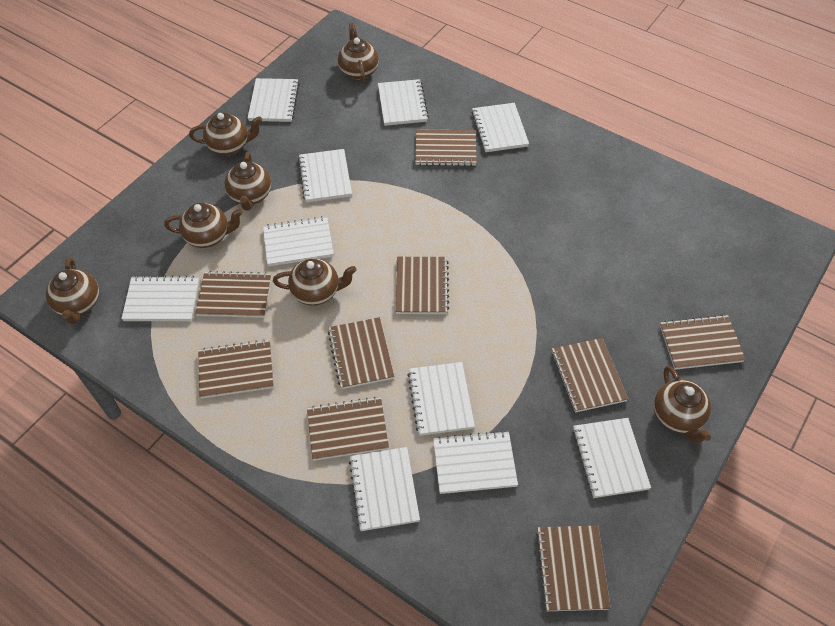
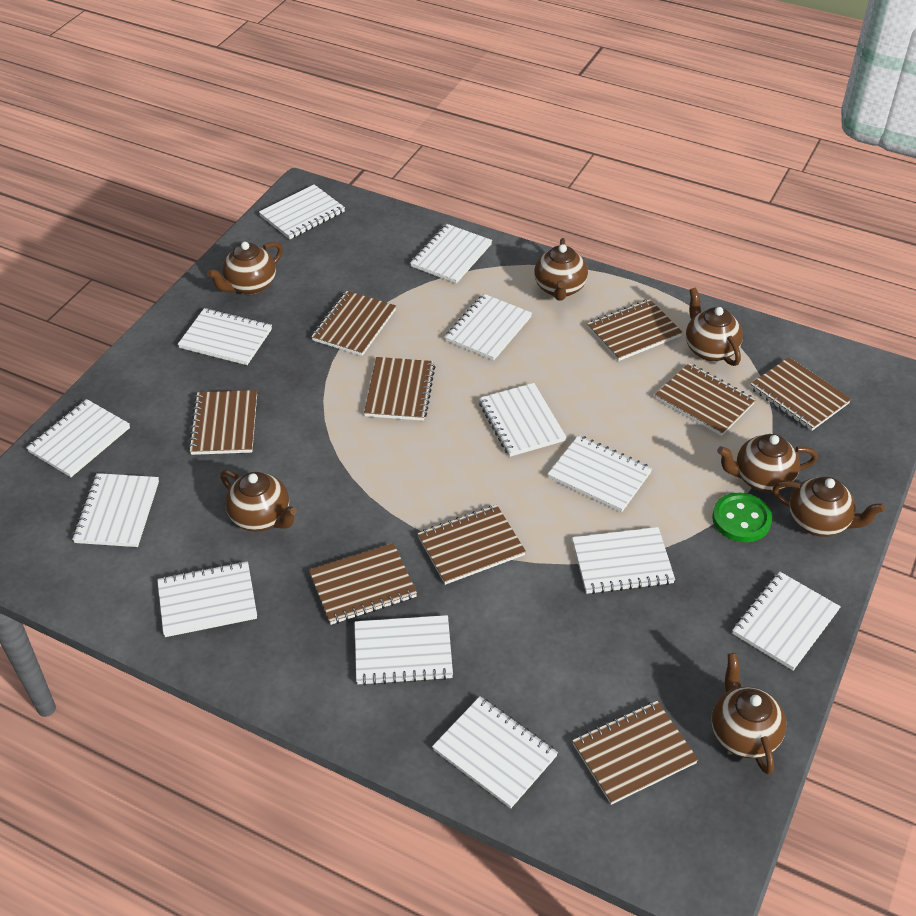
green button: 0 -> 1
white notebook: 10 -> 13

